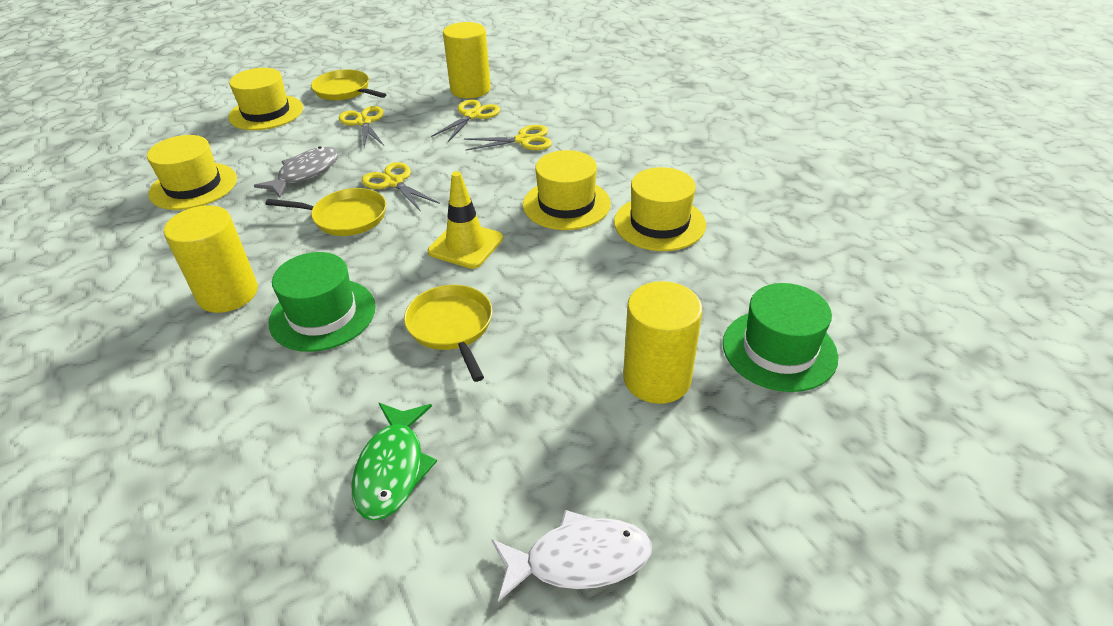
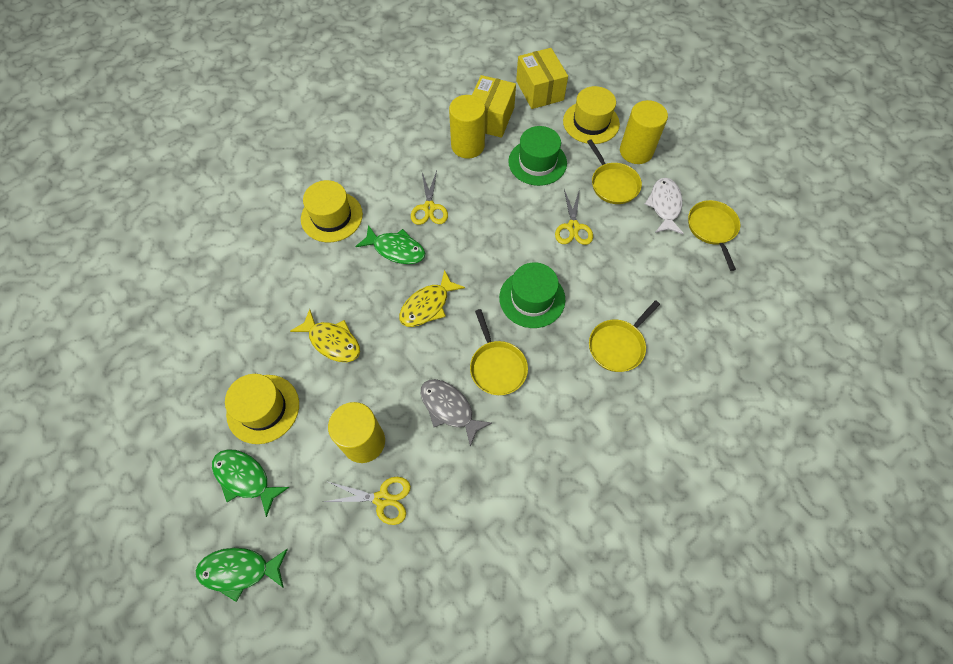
green fish: 1 -> 3
yellow box: 0 -> 2
yellow fish: 0 -> 2
yellow hat: 4 -> 3
yellow pan: 3 -> 4
yellow scissors: 4 -> 3
yellow traffic cone: 1 -> 0

